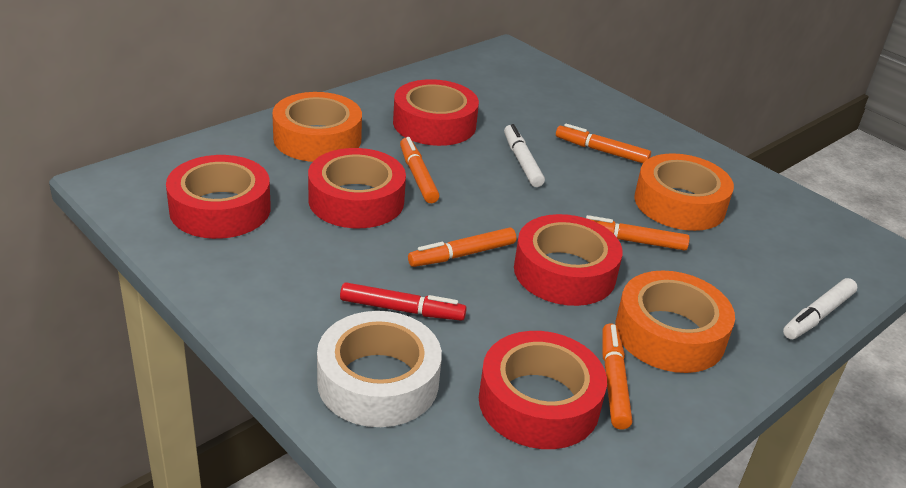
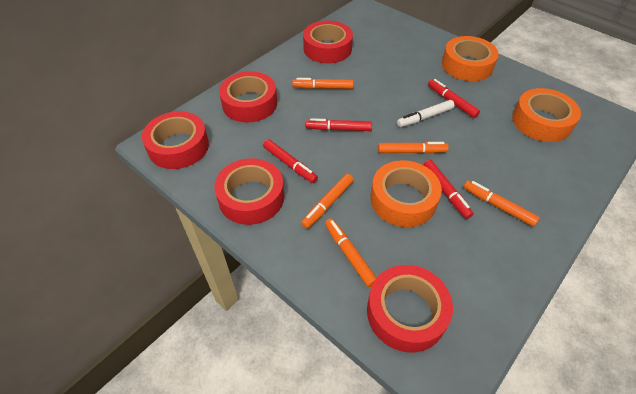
red marker: 1 -> 4
white marker: 2 -> 1
white tape: 1 -> 0

